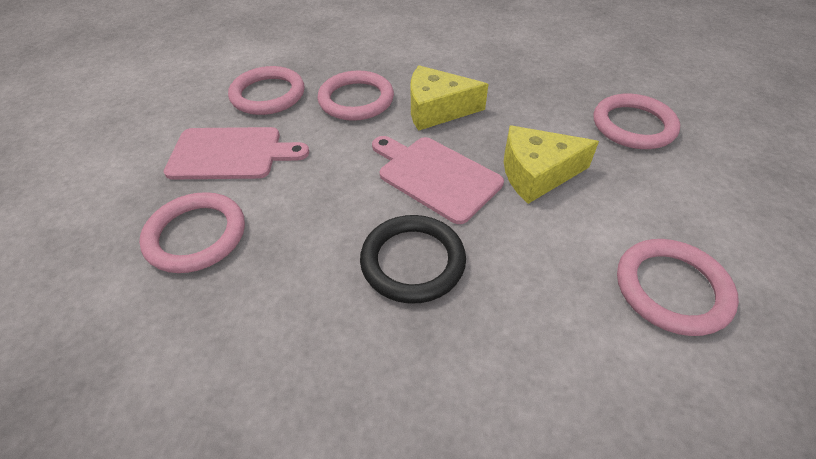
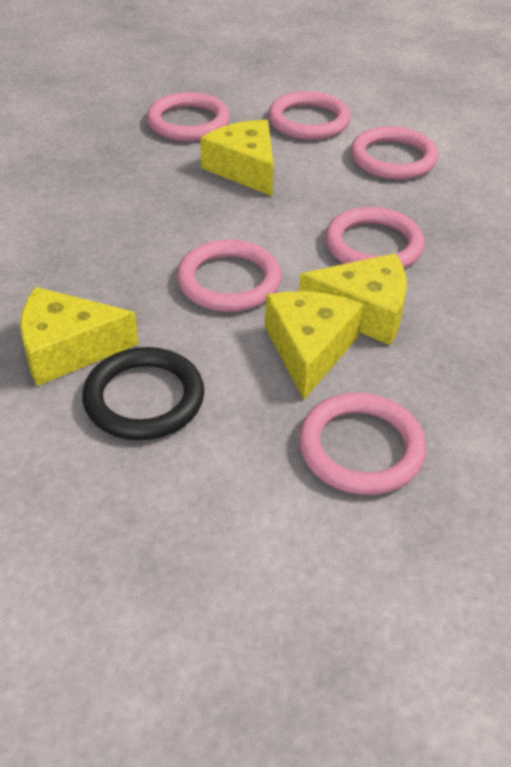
pink cutting board: 2 -> 0
pink ring: 5 -> 6
yellow cheese: 2 -> 4

